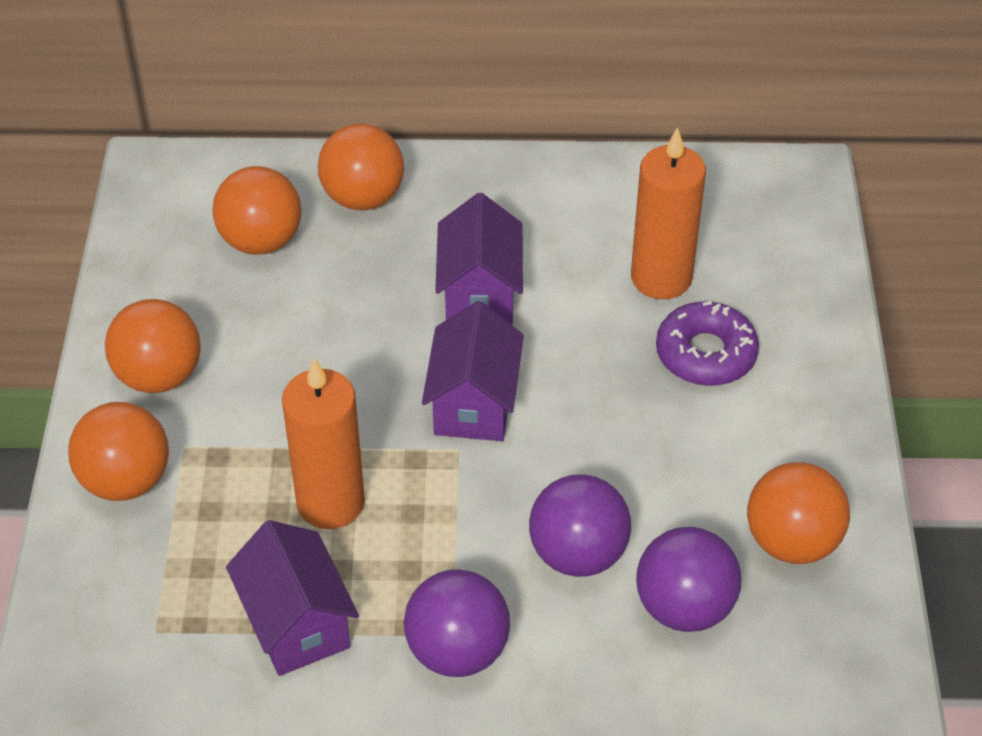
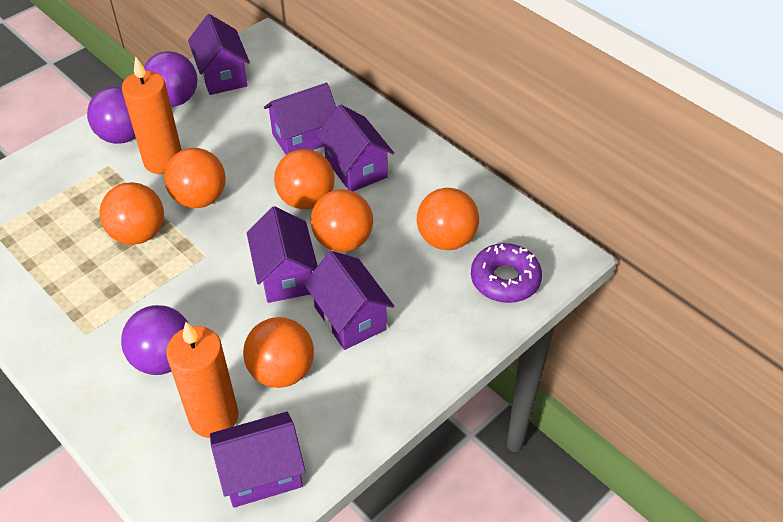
orange ball: 5 -> 6
purple house: 3 -> 6

